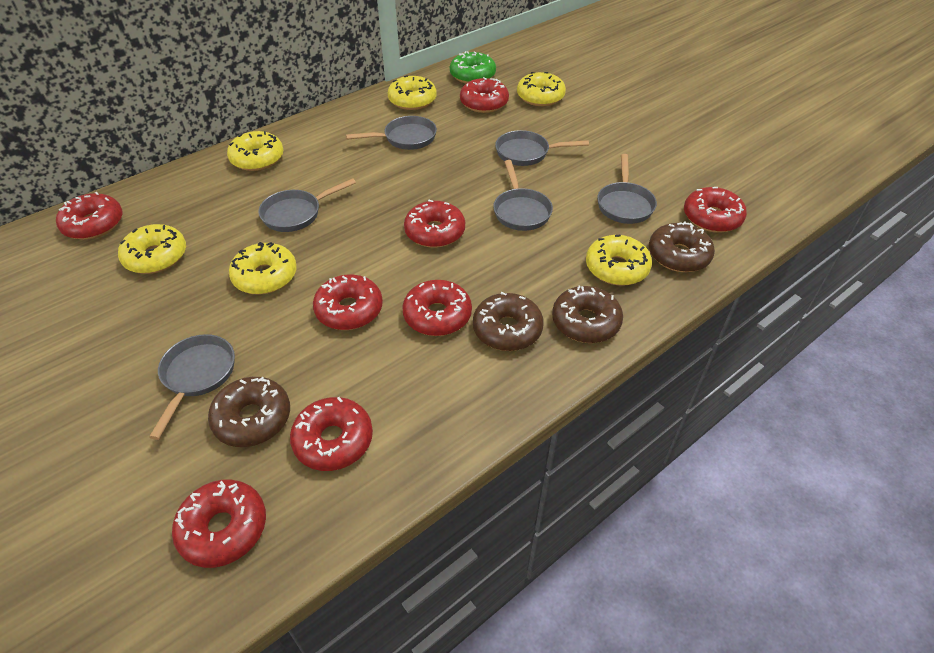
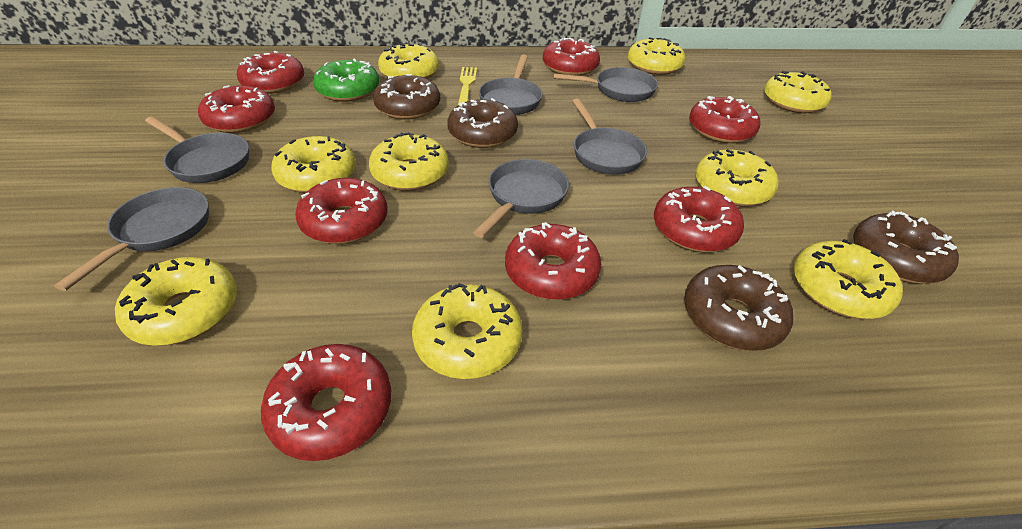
yellow donut: 6 -> 9
yellow fork: 0 -> 1

